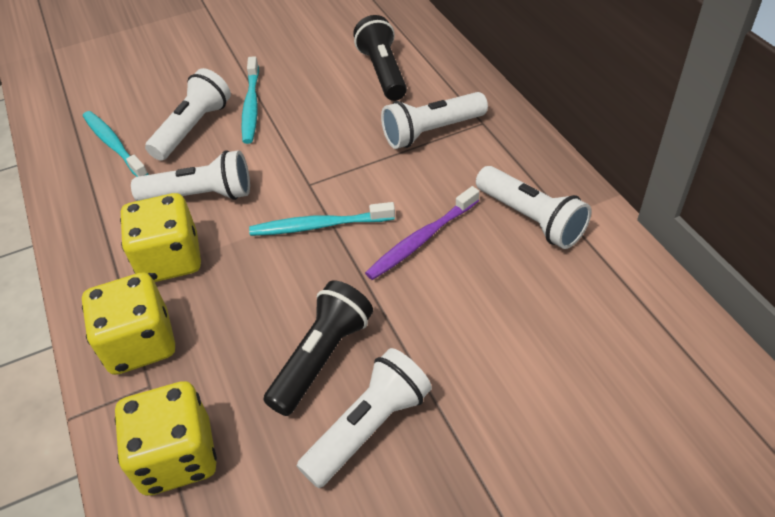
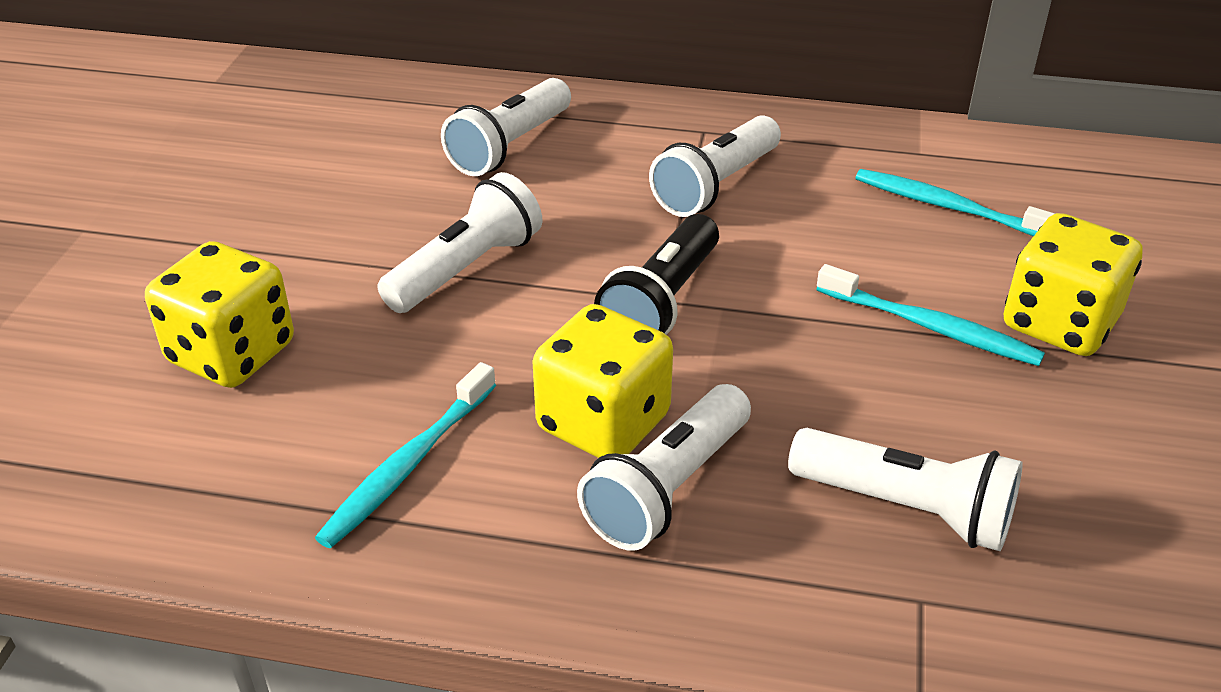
black flashlight: 2 -> 1
purple toothbrush: 1 -> 0

